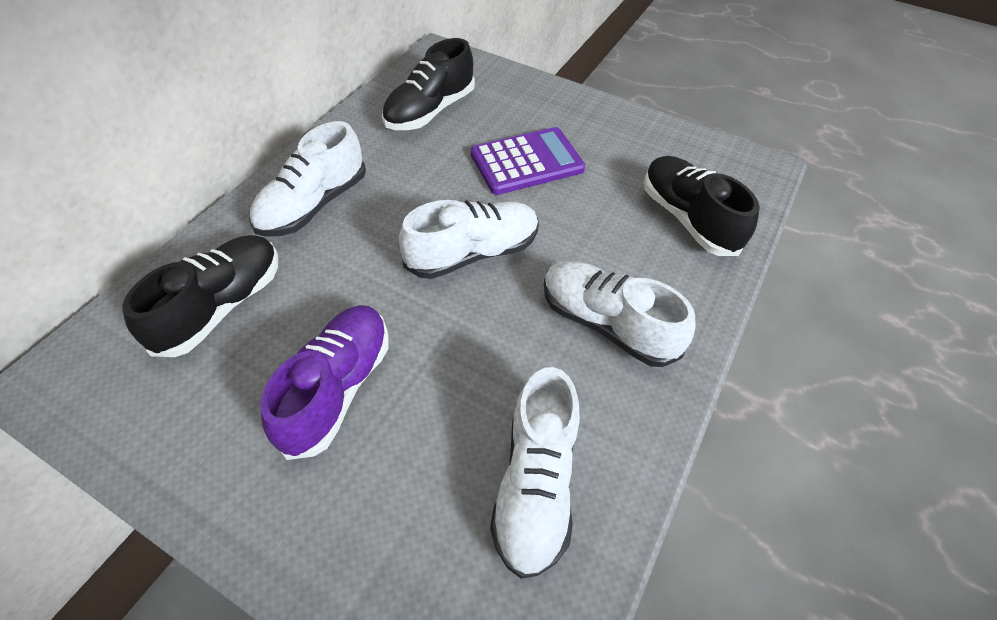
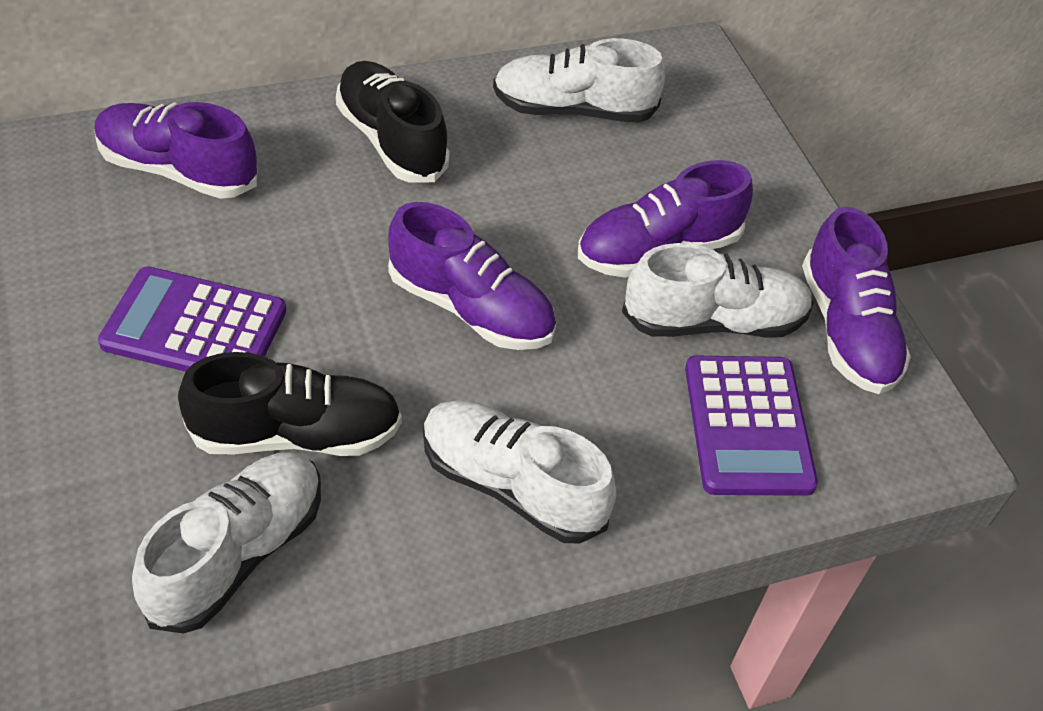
black shoe: 3 -> 2
purple calculator: 1 -> 2
purple shoe: 1 -> 4

